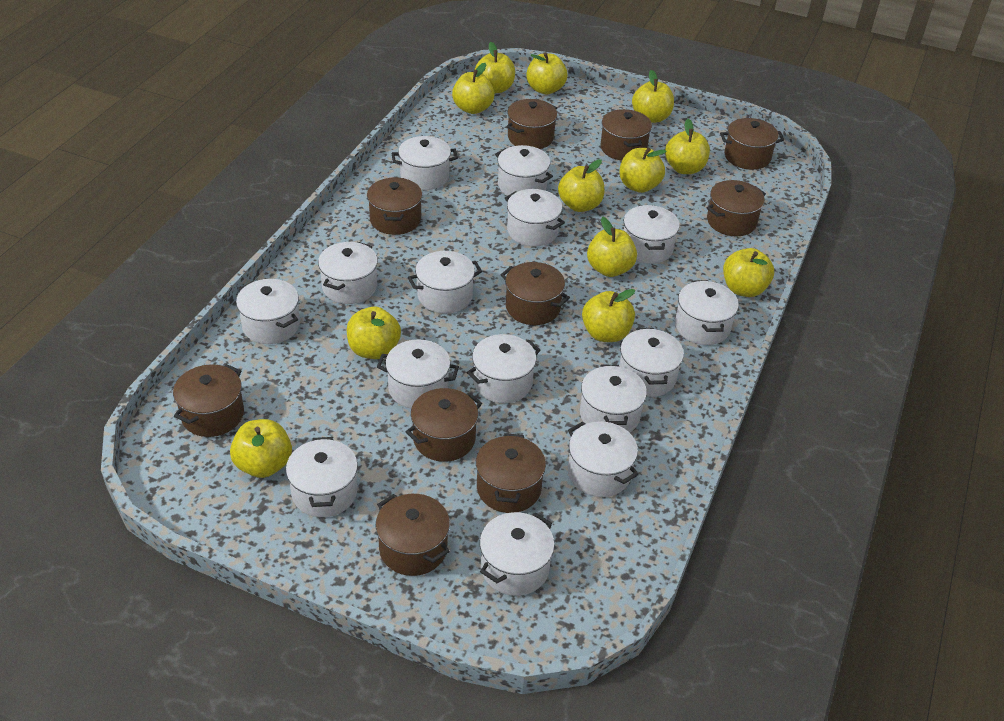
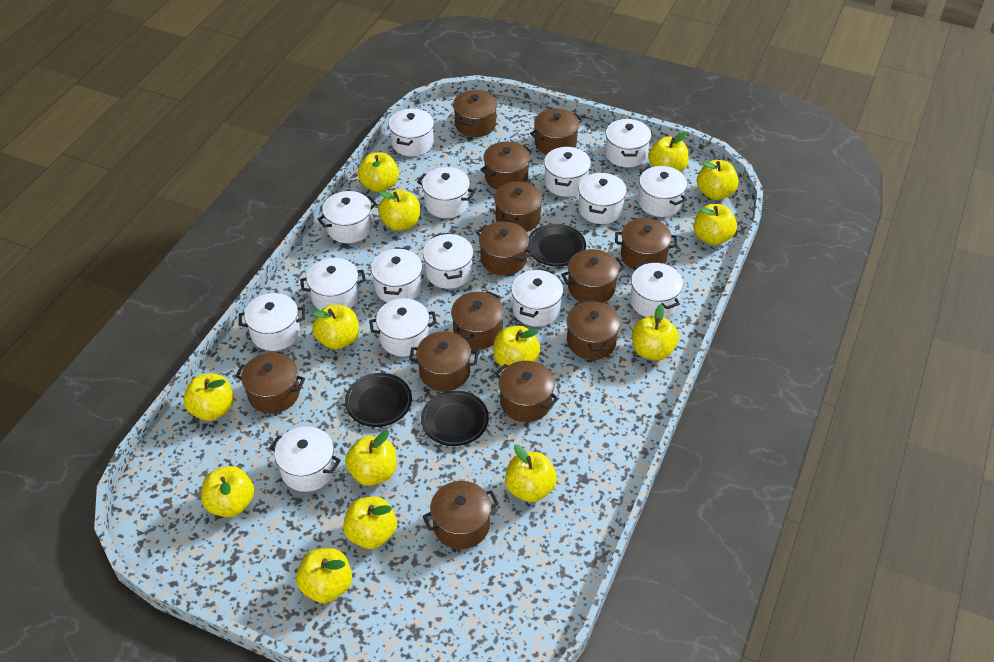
black plate: 0 -> 3
brown pot: 10 -> 13
yellow apple: 12 -> 14

